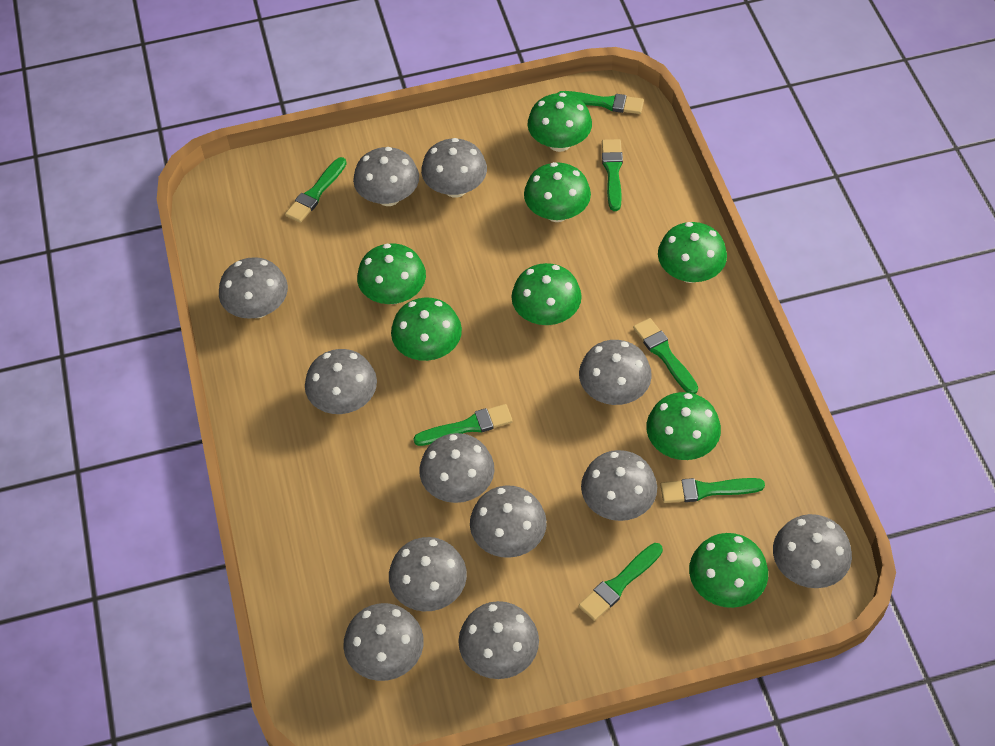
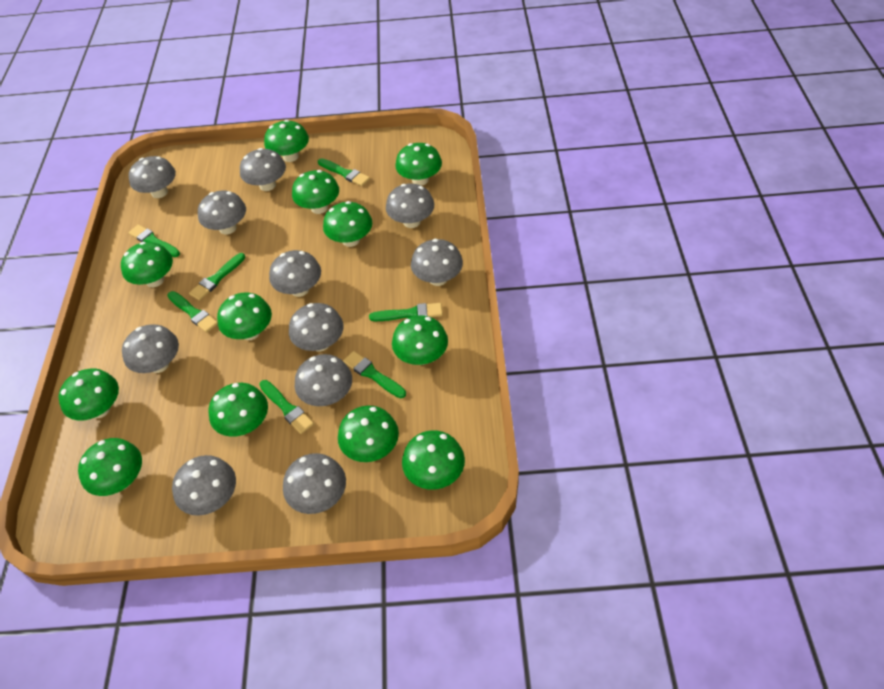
green mushroom: 8 -> 12
grey mushroom: 12 -> 11

